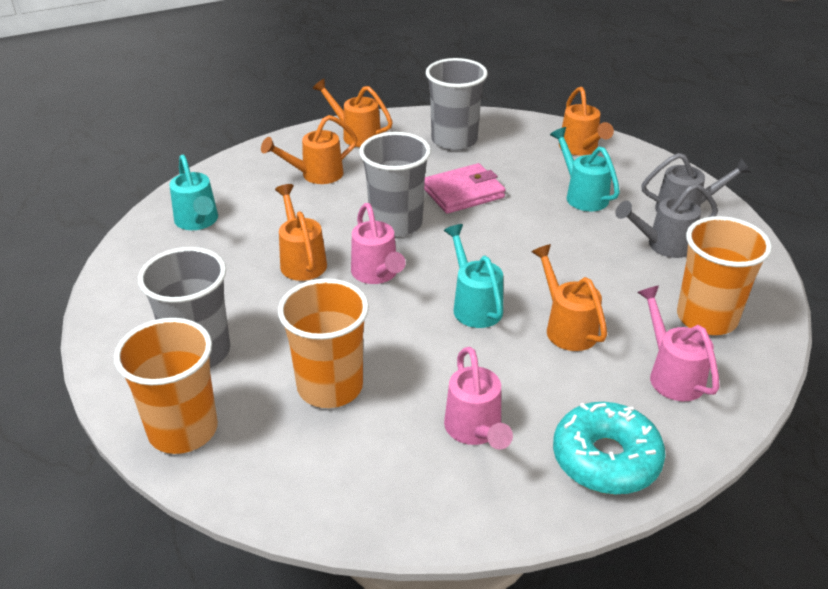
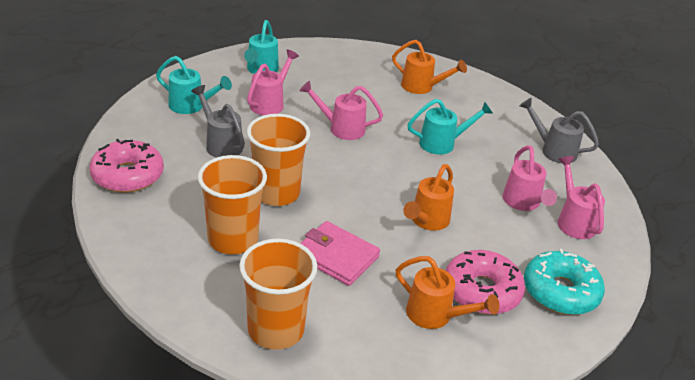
grey cup: 3 -> 0
orange watering can: 5 -> 3
pink donut: 0 -> 2
pink watering can: 3 -> 4

